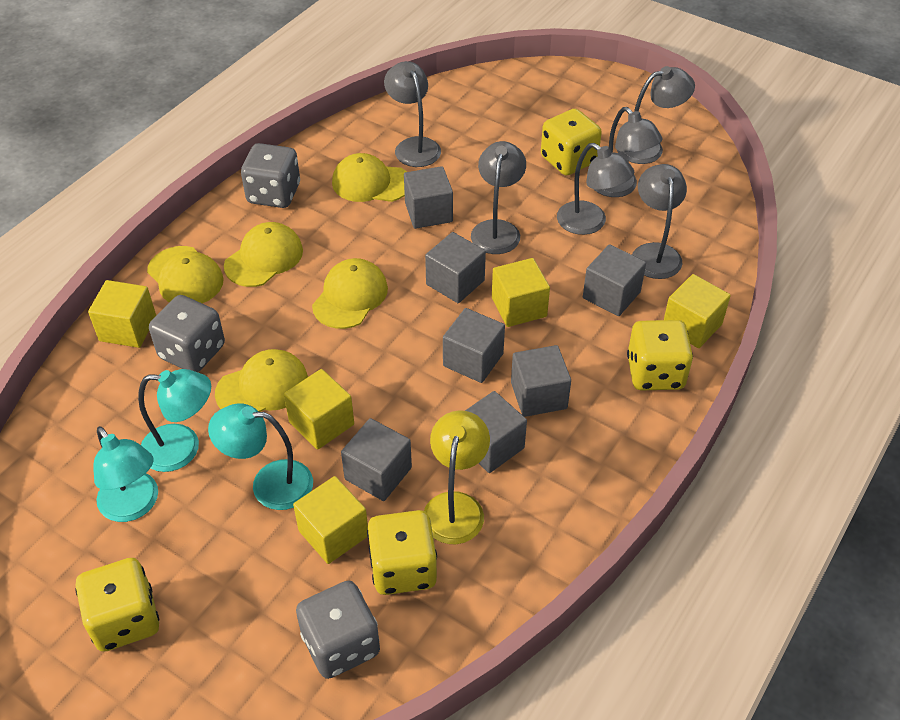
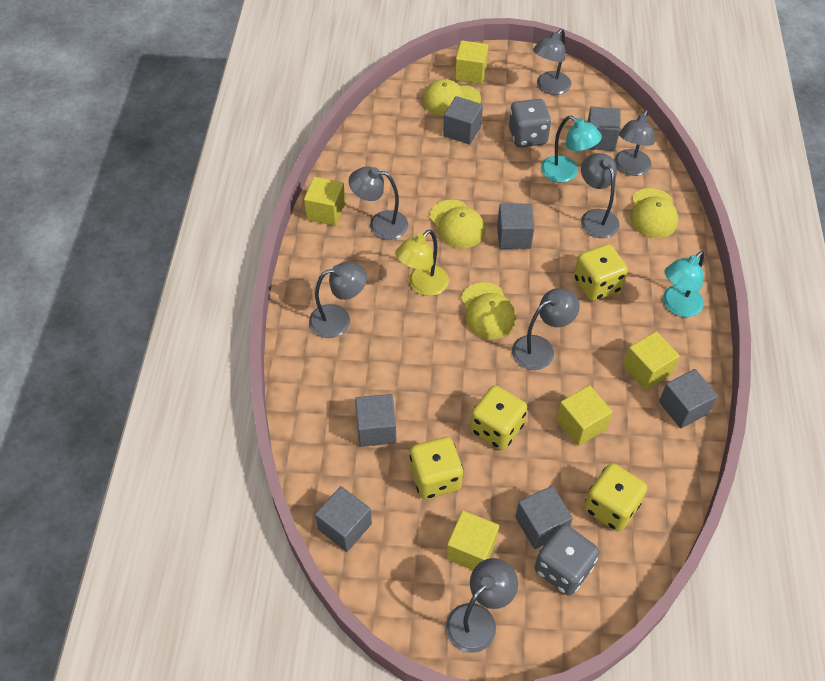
grey dice: 3 -> 2
grey lamp: 6 -> 7
turquoise lamp: 3 -> 2
yellow cap: 5 -> 4

